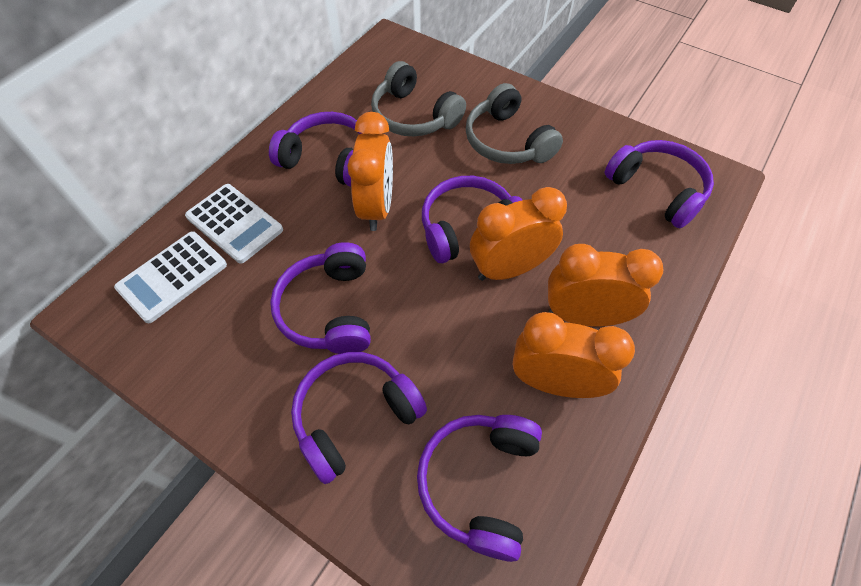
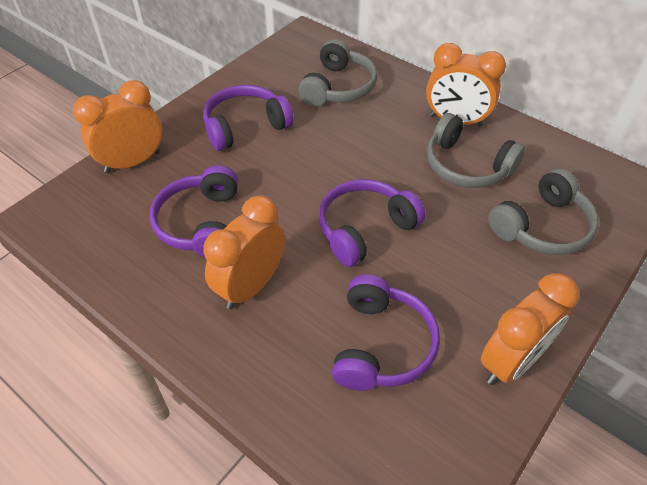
grey headphones: 2 -> 3
purple headphones: 6 -> 4
white calculator: 2 -> 0

